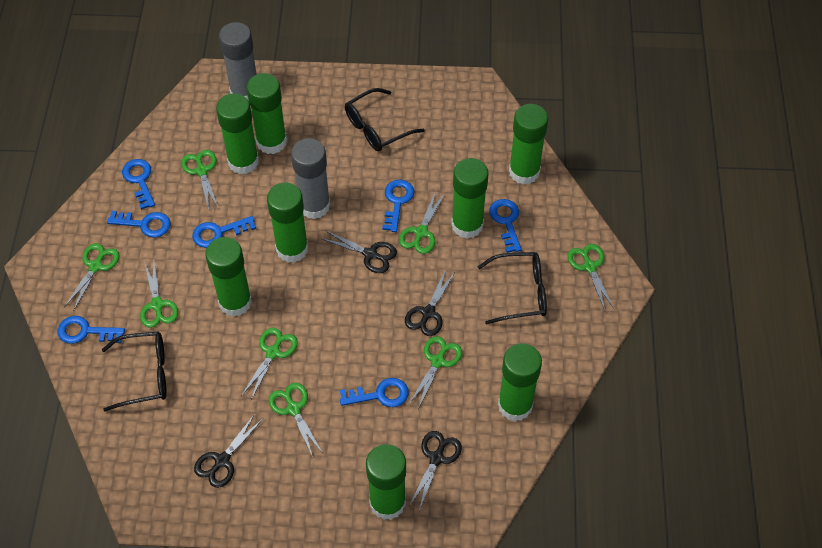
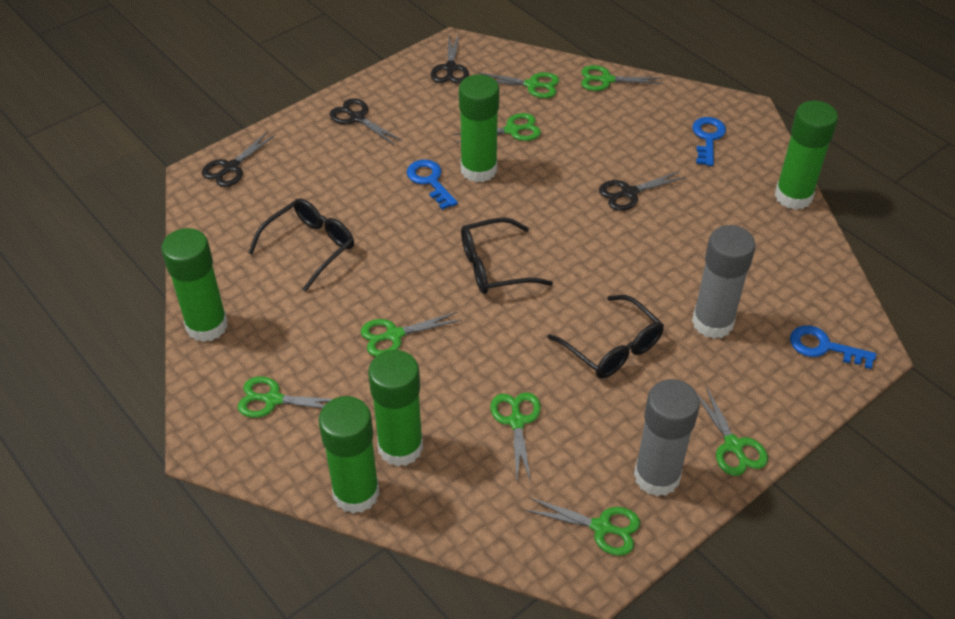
blue key: 7 -> 3
green glue stick: 8 -> 5

